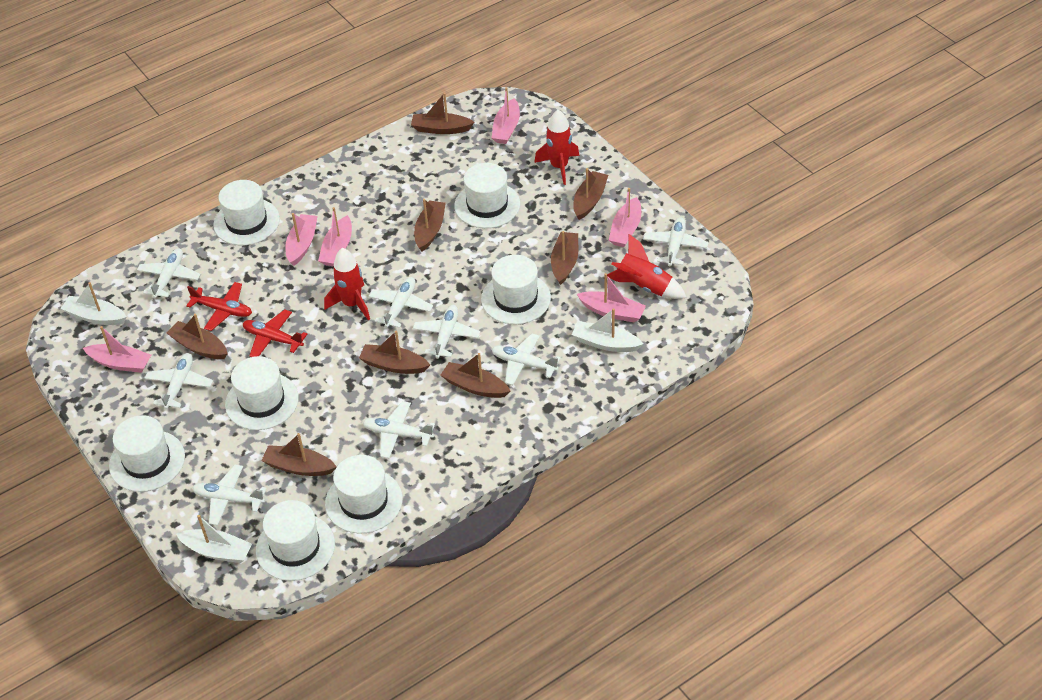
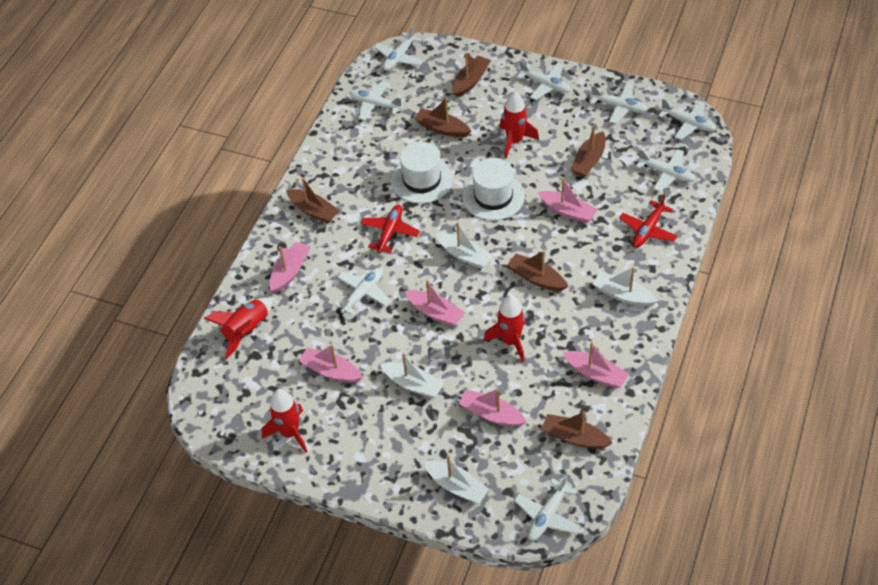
brown boat: 8 -> 6
red rocket: 3 -> 4
white boat: 3 -> 4
white hat: 7 -> 2

